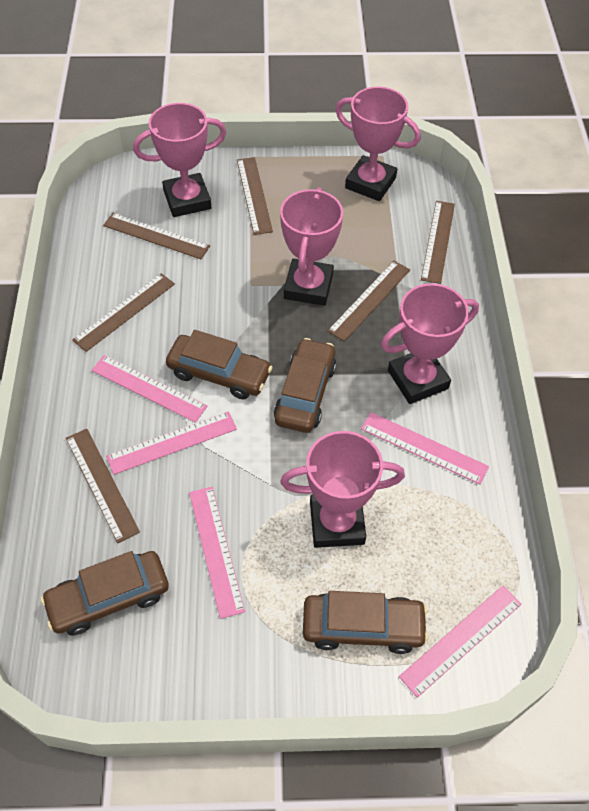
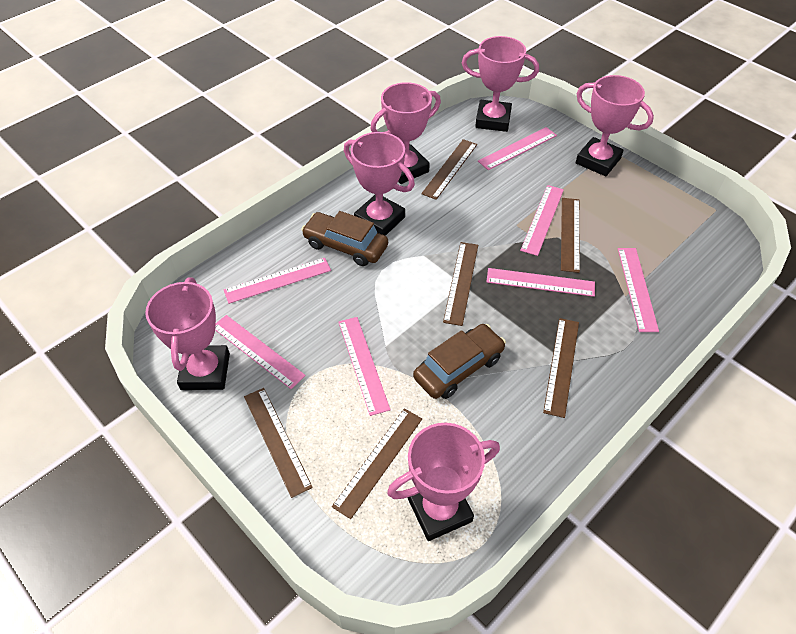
brown car: 4 -> 2
pink ruler: 5 -> 7
pink trophy: 5 -> 6

